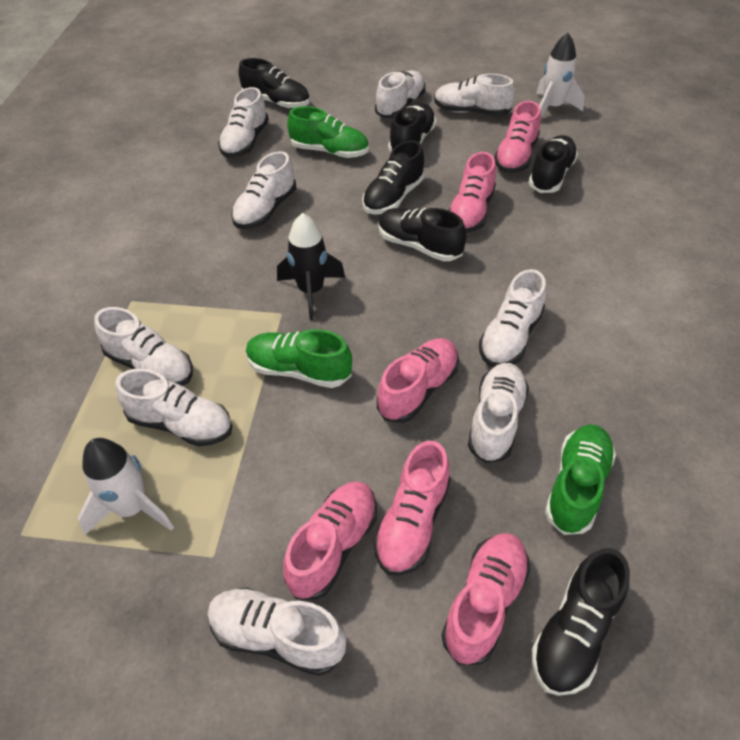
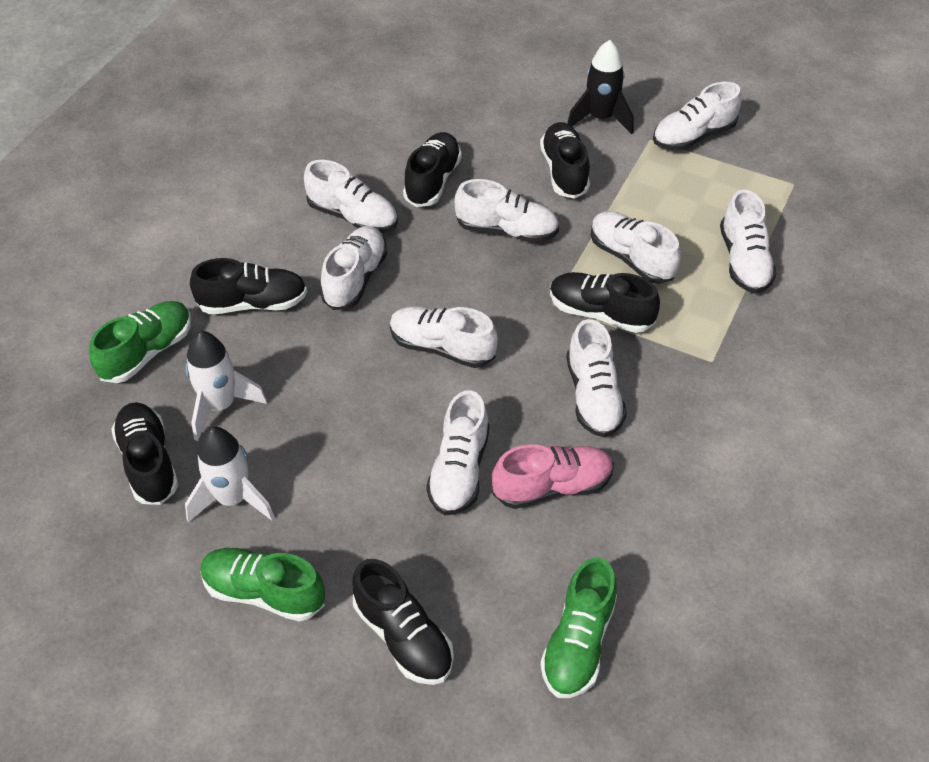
pink shoe: 6 -> 1

